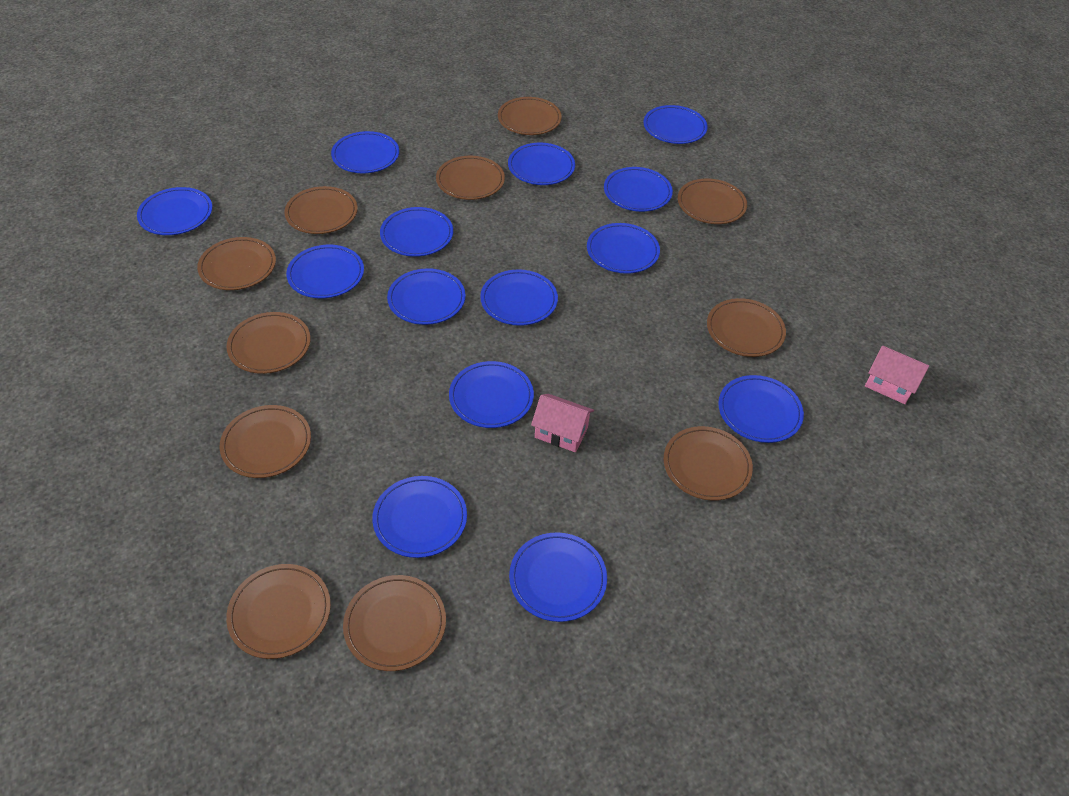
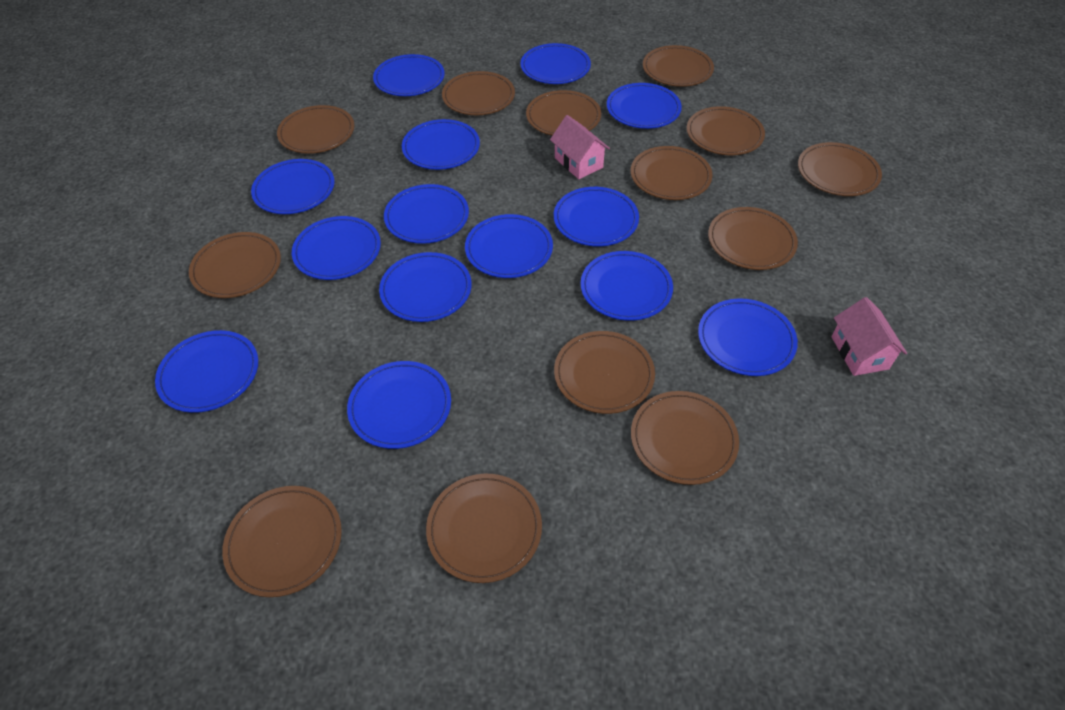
brown plate: 11 -> 13

